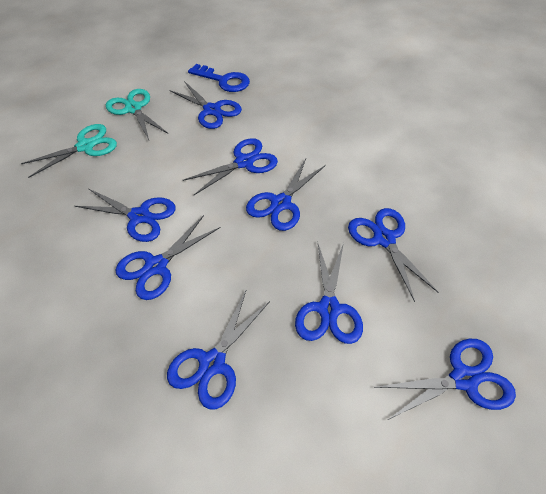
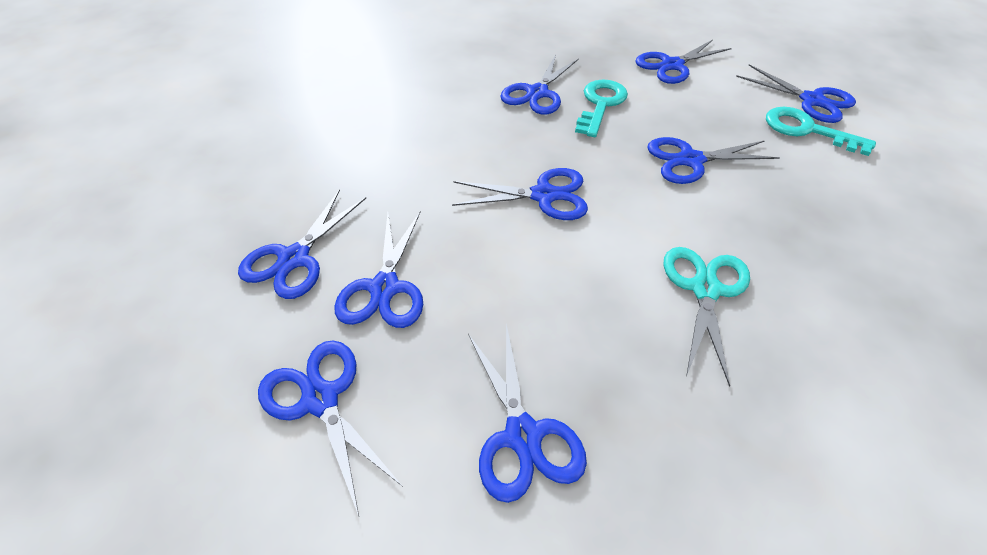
blue key: 1 -> 0
turquoise key: 0 -> 2
turquoise scissors: 2 -> 1

